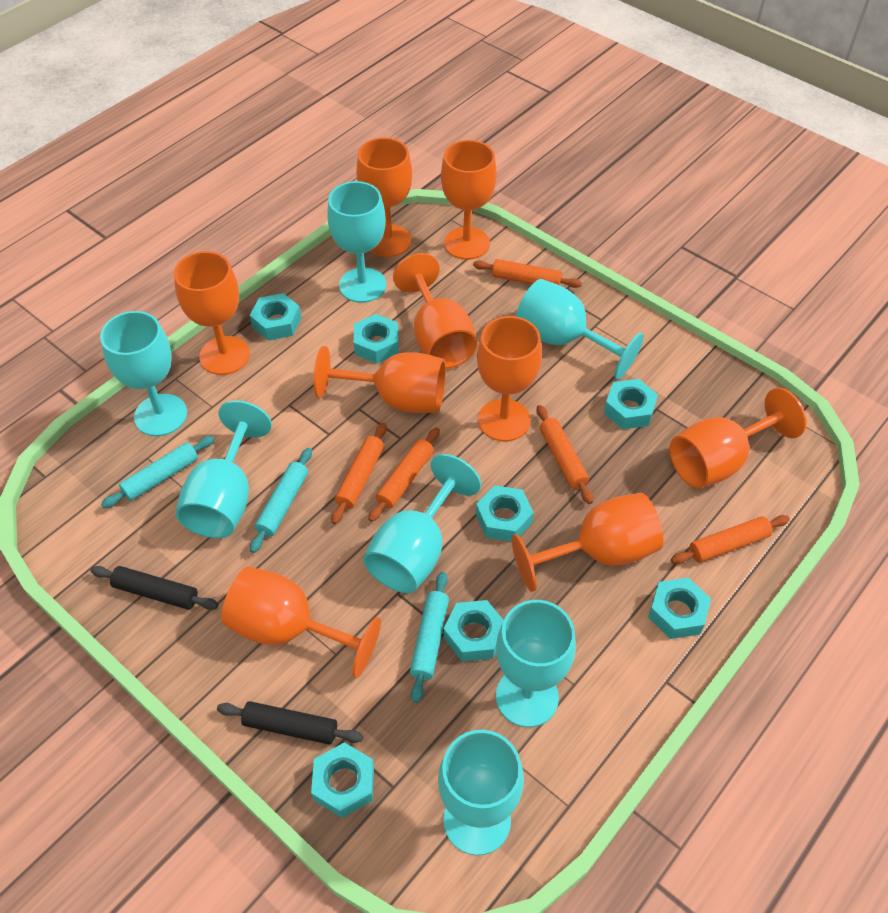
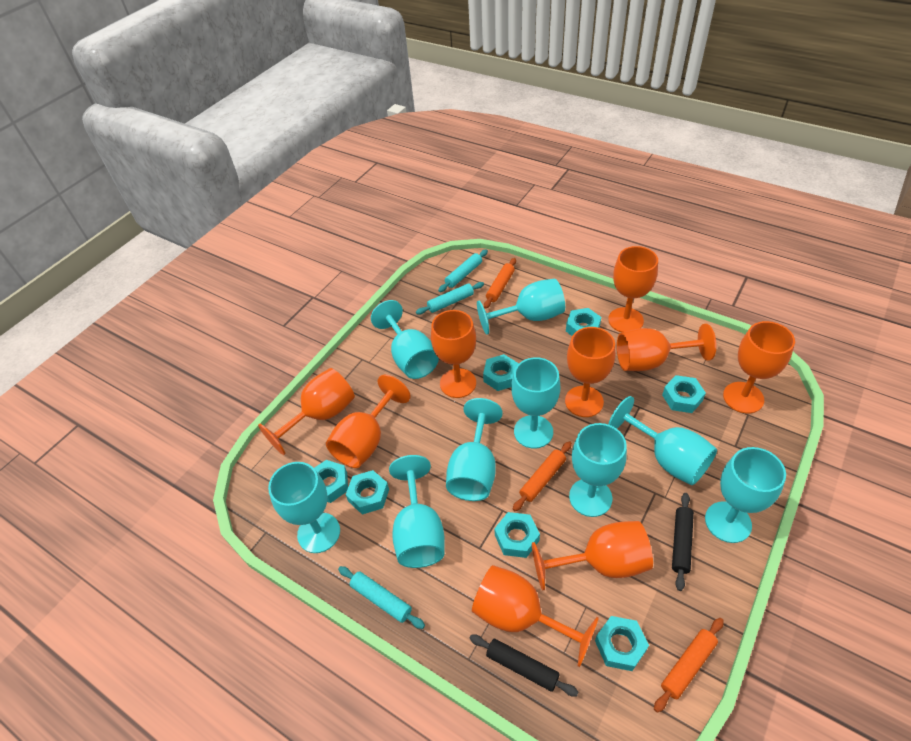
orange rolling pin: 5 -> 3
turquoise goblet: 7 -> 9

